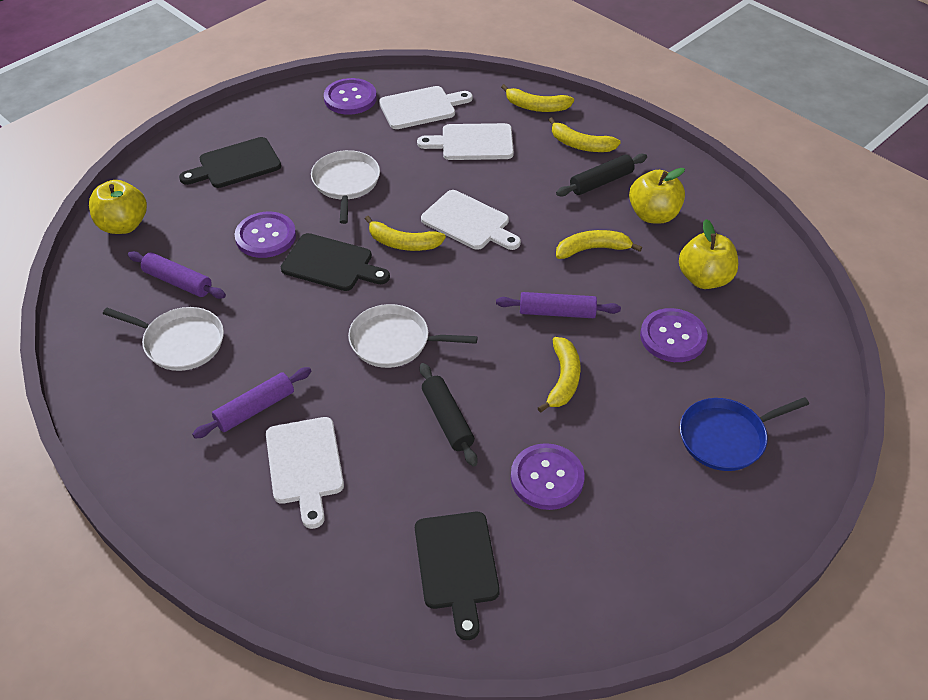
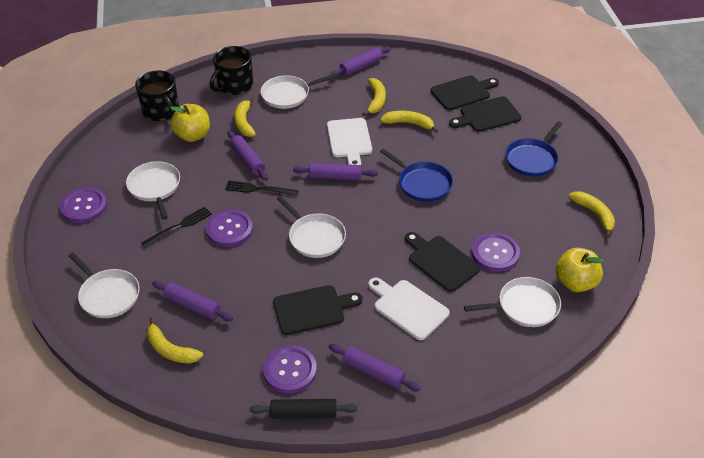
black cutting board: 3 -> 4
black fork: 0 -> 2
black mug: 0 -> 2
black rolling pin: 2 -> 1
blue pan: 1 -> 2
purple rolling pin: 3 -> 5
white cutting board: 4 -> 2
white pan: 3 -> 5
yellow apple: 3 -> 2

